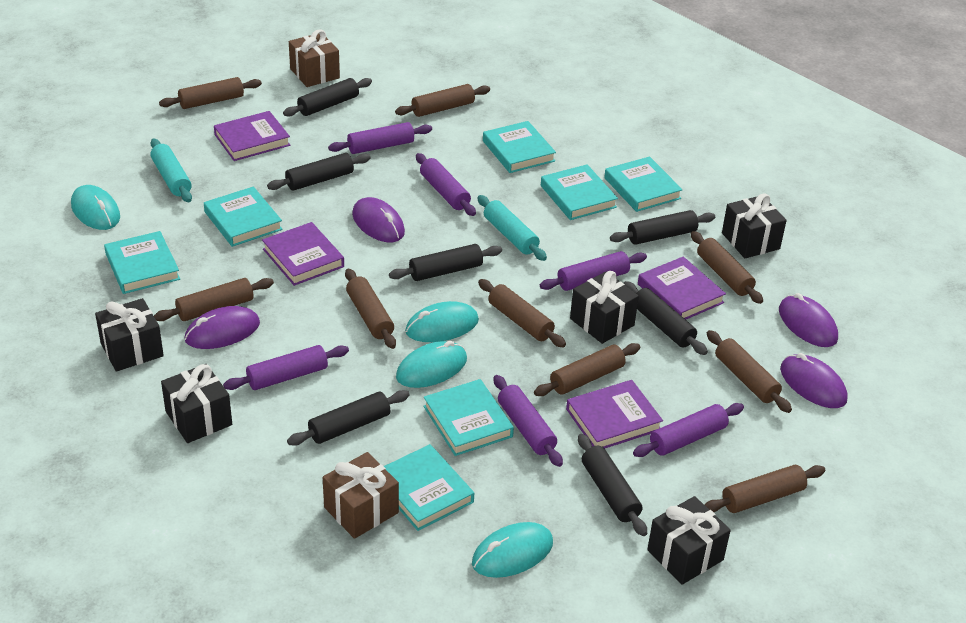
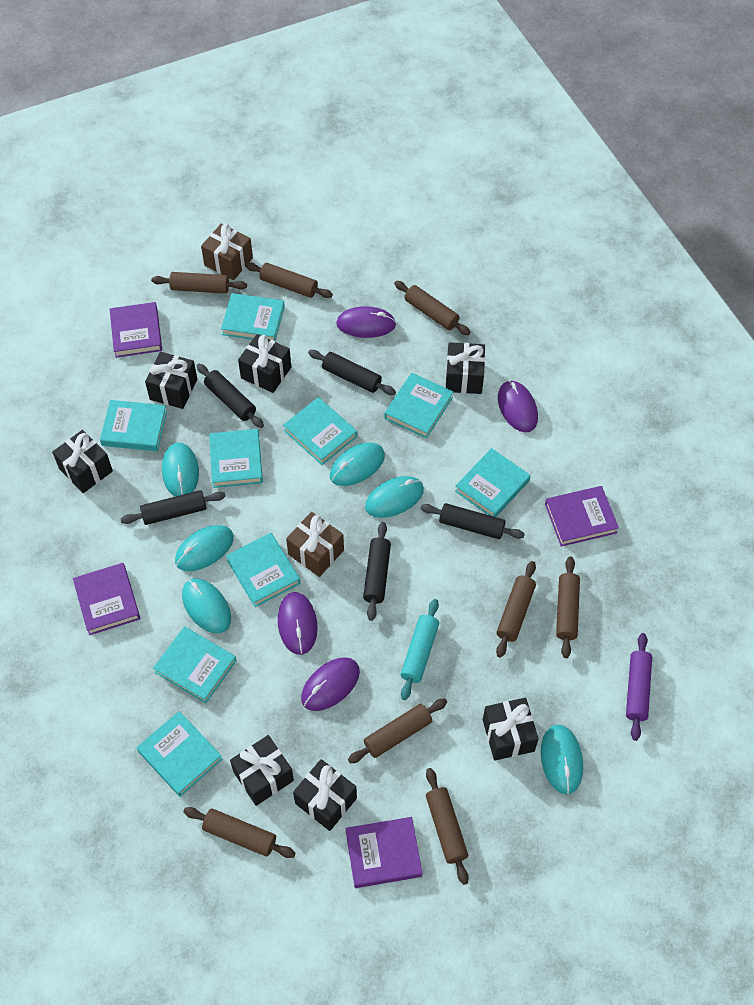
black gift: 5 -> 7
black rolling pin: 7 -> 5
brown rolling pin: 9 -> 8
purple rolling pin: 6 -> 1
turquoise book: 7 -> 9
turquoise mouse: 4 -> 6
turquoise rolling pin: 2 -> 1

